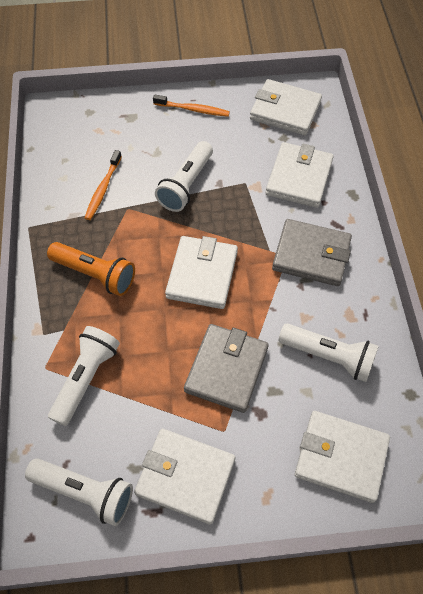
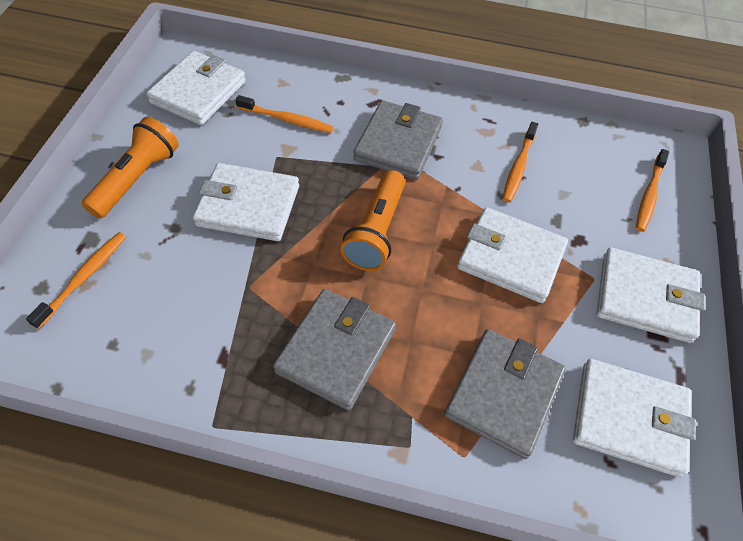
grey wallet: 2 -> 3
orange flashlight: 1 -> 2
orange toothbrush: 2 -> 4
white flashlight: 4 -> 0

